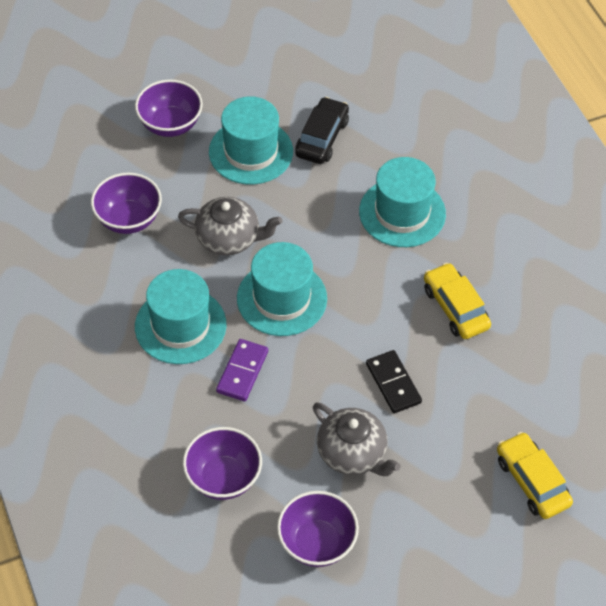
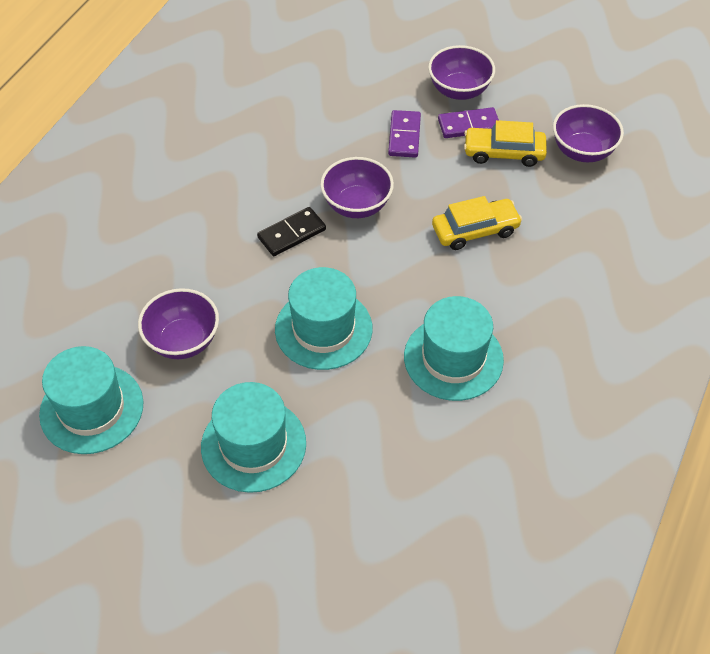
black car: 1 -> 0
grey teapot: 2 -> 0
purple domino: 1 -> 2

